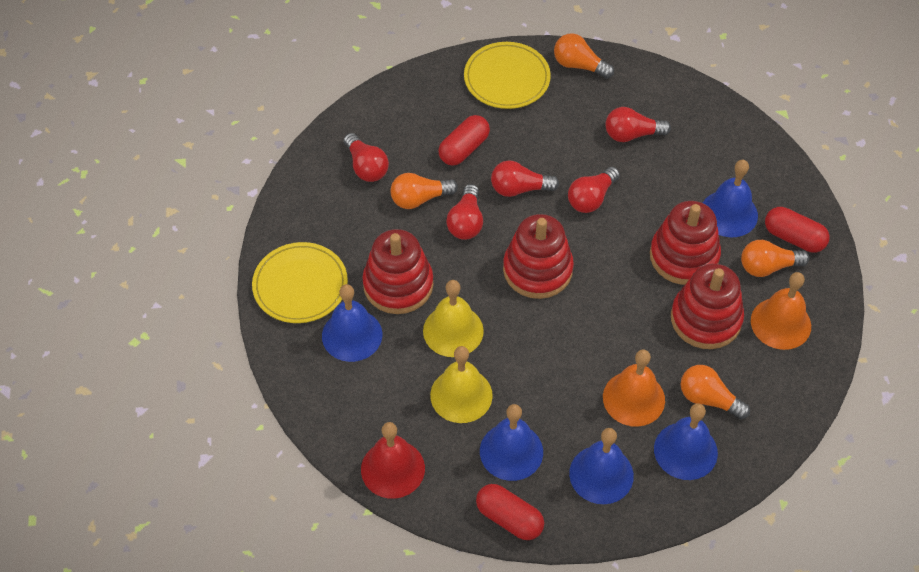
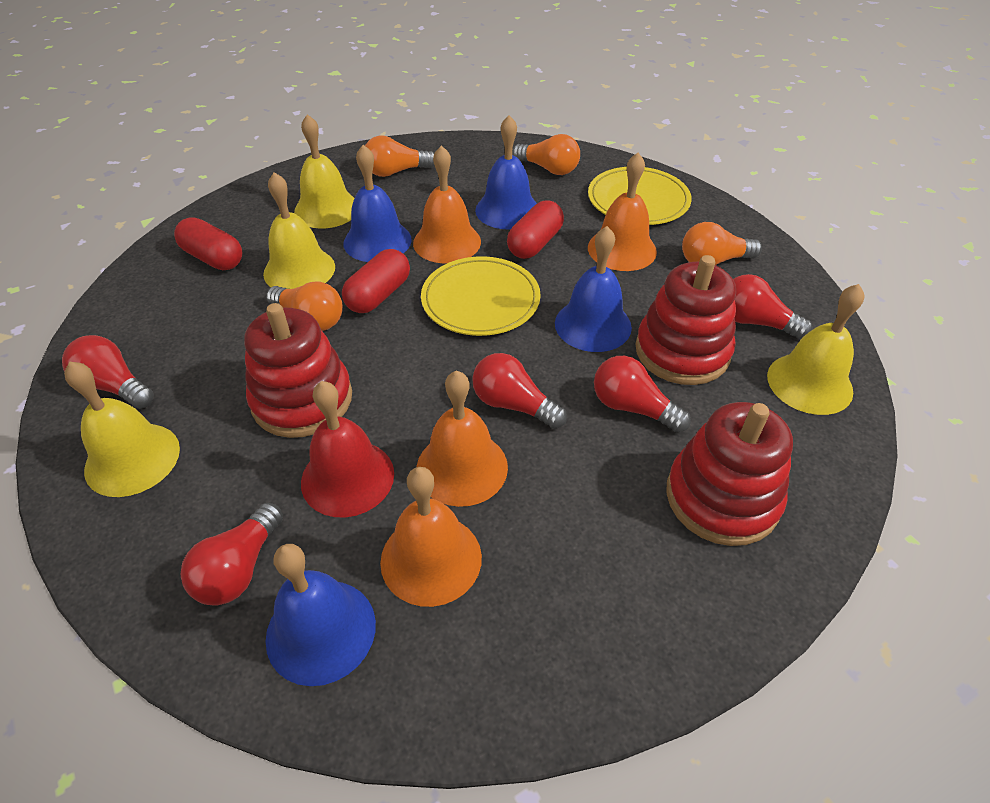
blue bell: 5 -> 4
orange bell: 2 -> 4
red stacking toy: 4 -> 3
yellow bell: 2 -> 4

